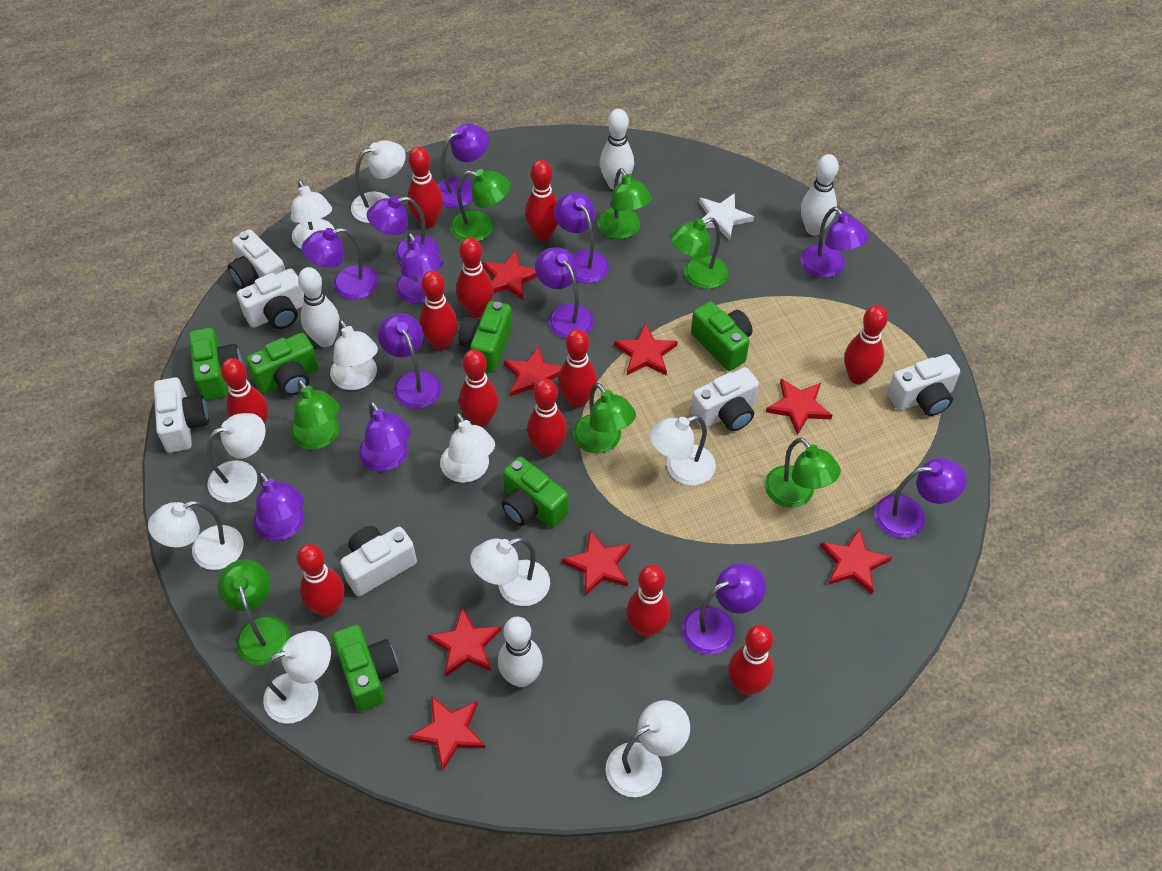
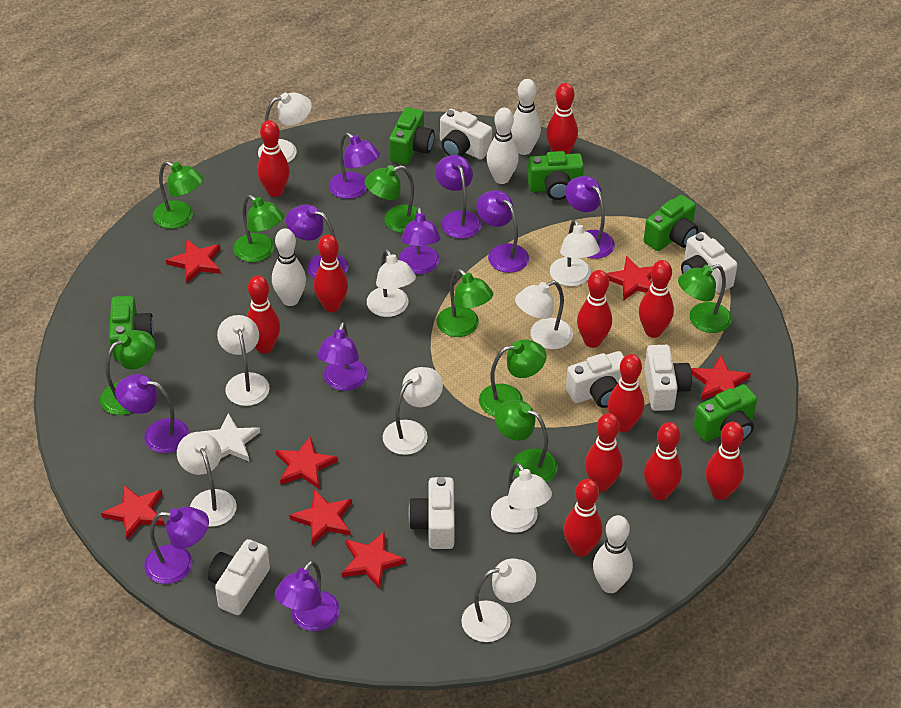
green camera: 6 -> 5
green lamp: 7 -> 8
purple lamp: 12 -> 10
red bowling pin: 12 -> 11
red star: 8 -> 7
white lamp: 10 -> 9

